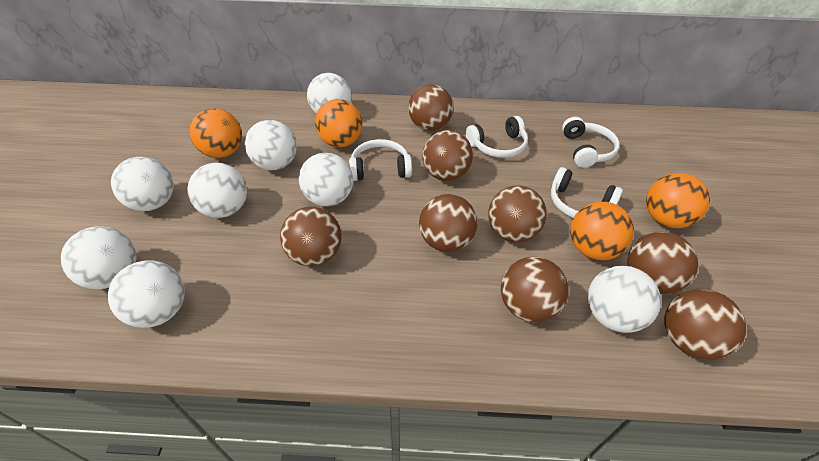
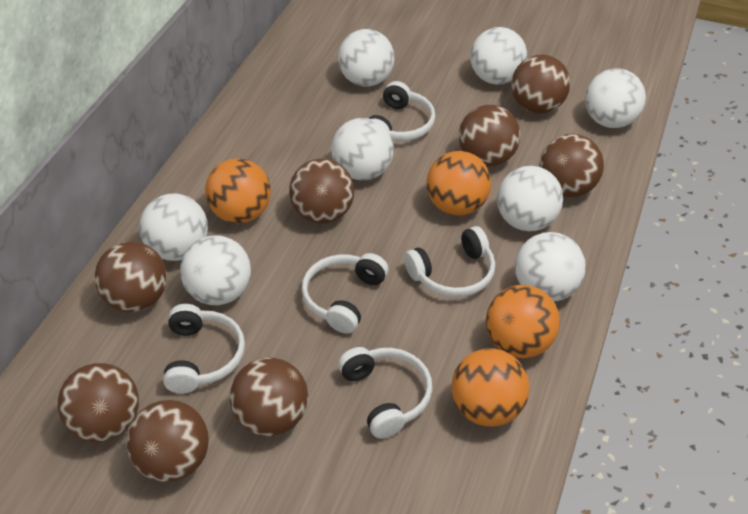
white headphones: 4 -> 5

